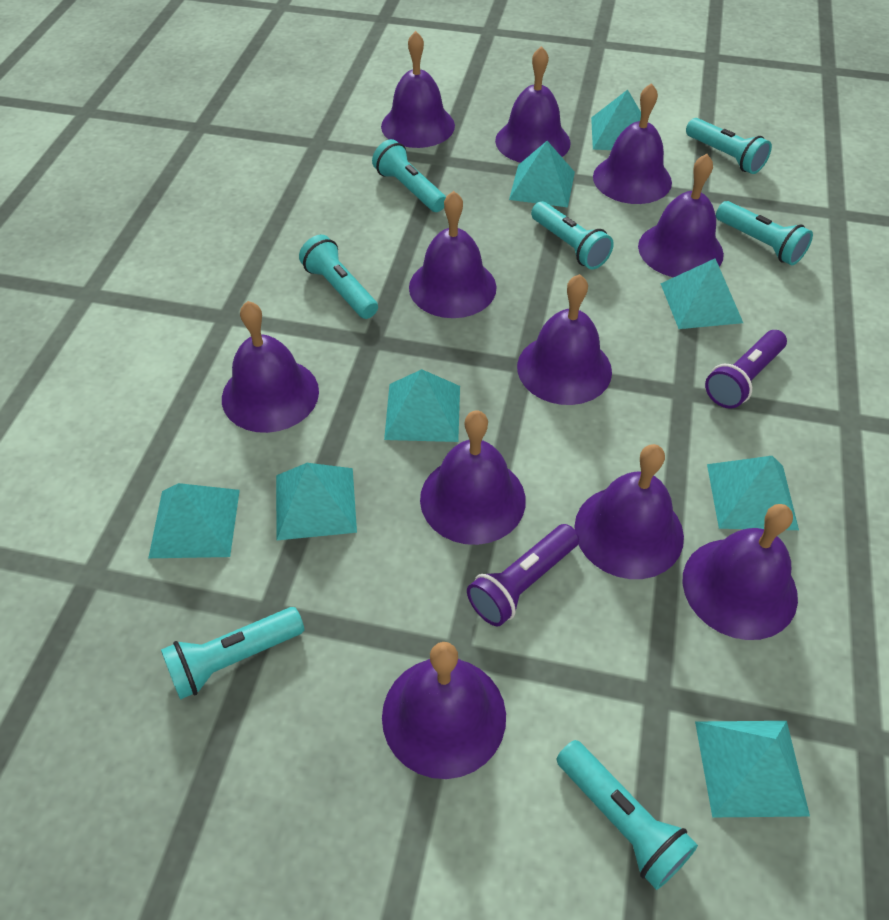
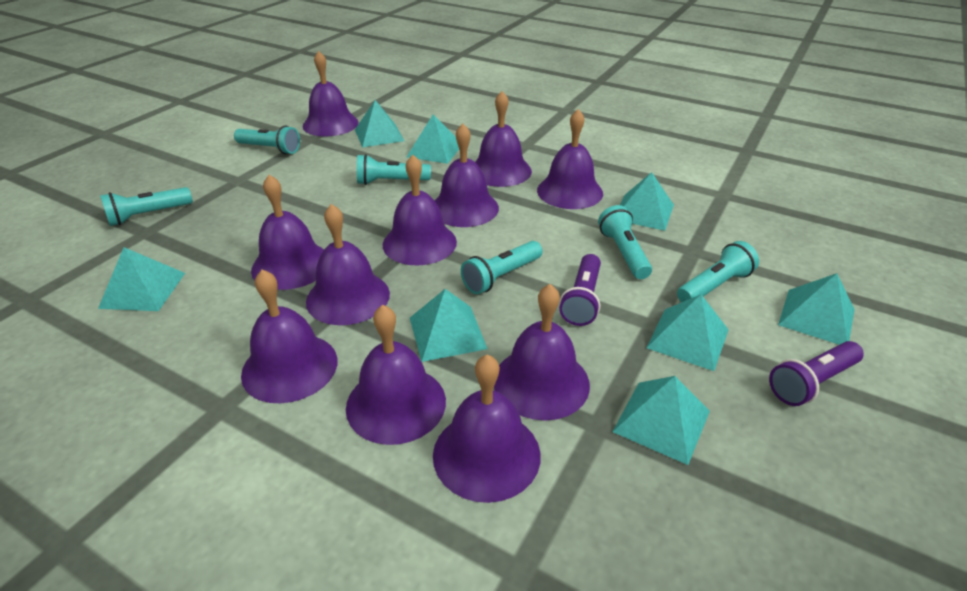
turquoise flashlight: 7 -> 6

